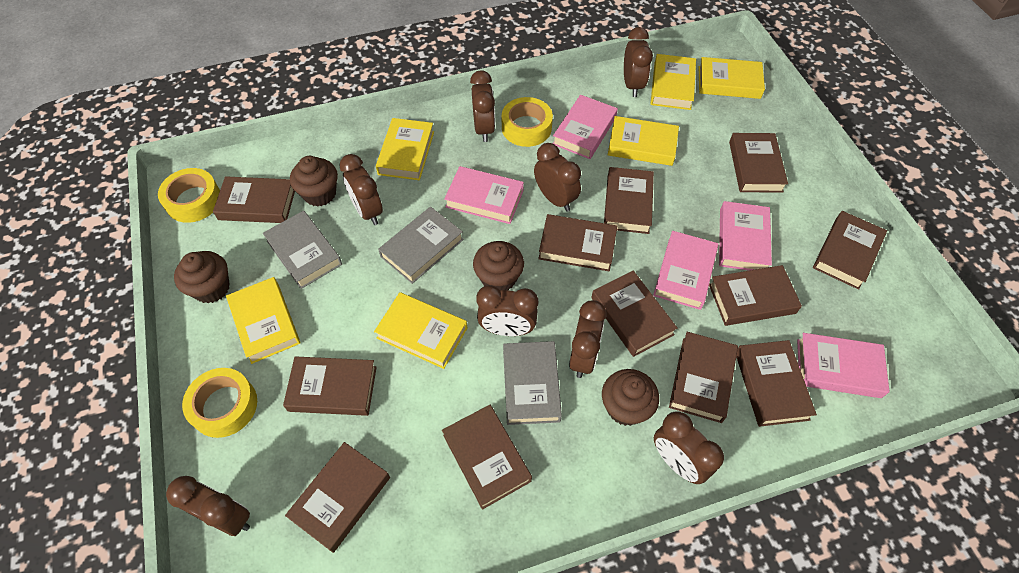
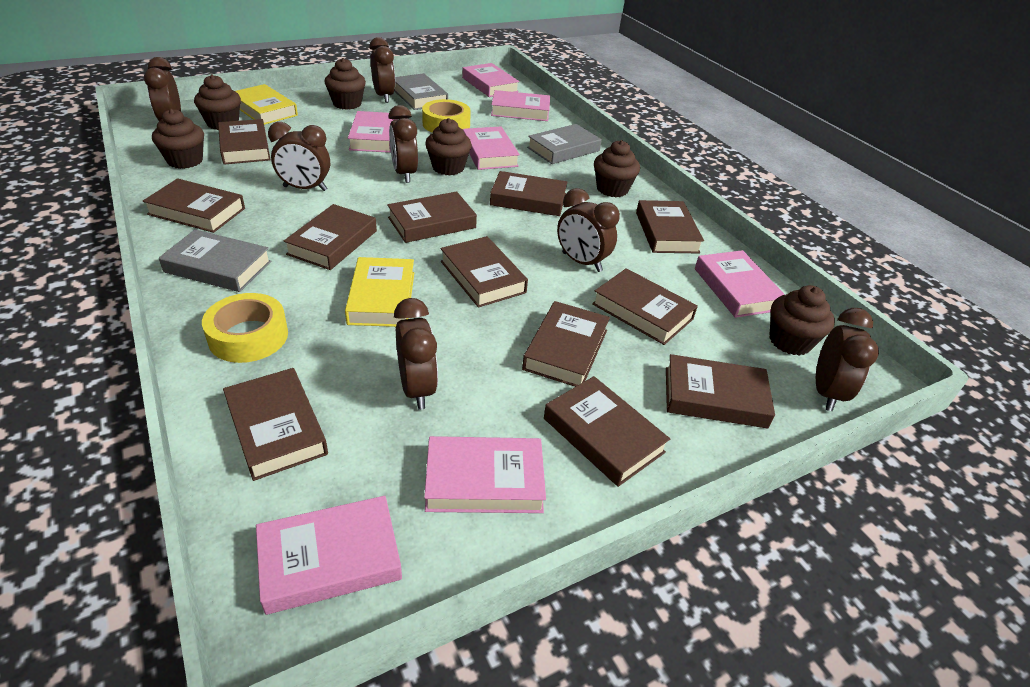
brown clock: 8 -> 7
brown cupcake: 4 -> 6
pink book: 5 -> 7
yellow book: 6 -> 2
yellow tape: 3 -> 2

